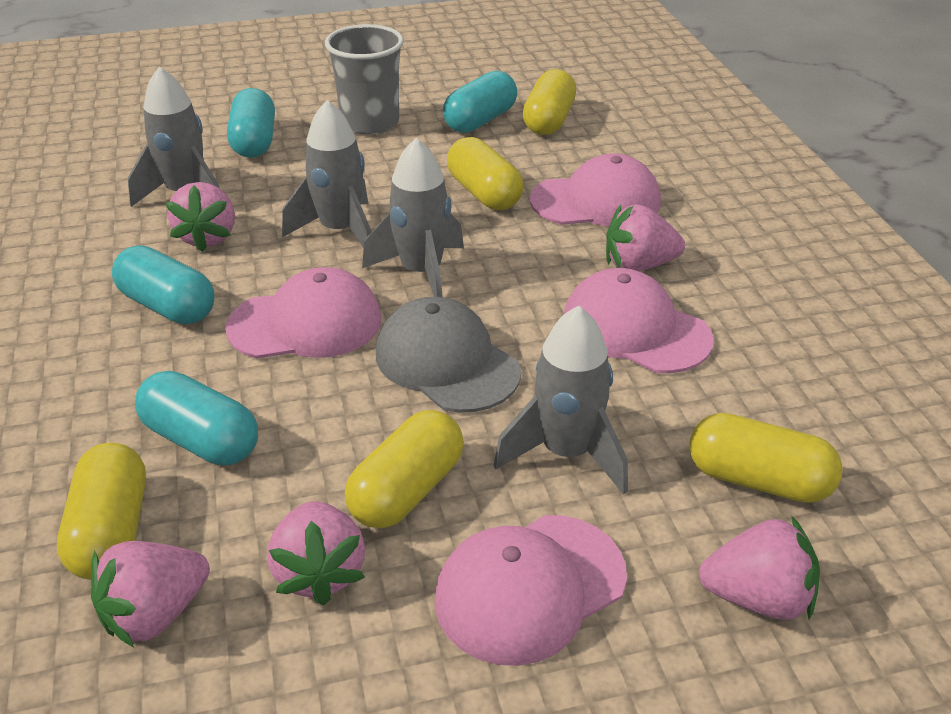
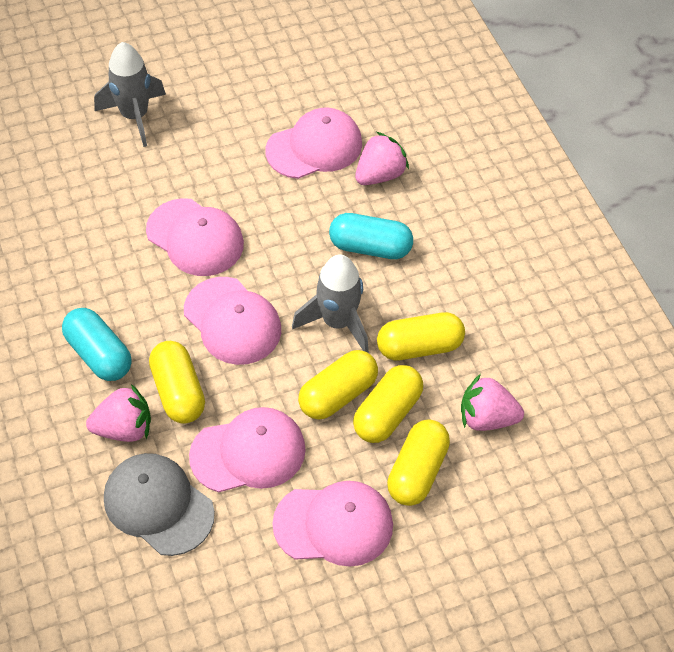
grey cup: 1 -> 0
grey rocket: 4 -> 2
pink cap: 4 -> 5
pink strawberry: 5 -> 3
turquoise capsule: 4 -> 2

